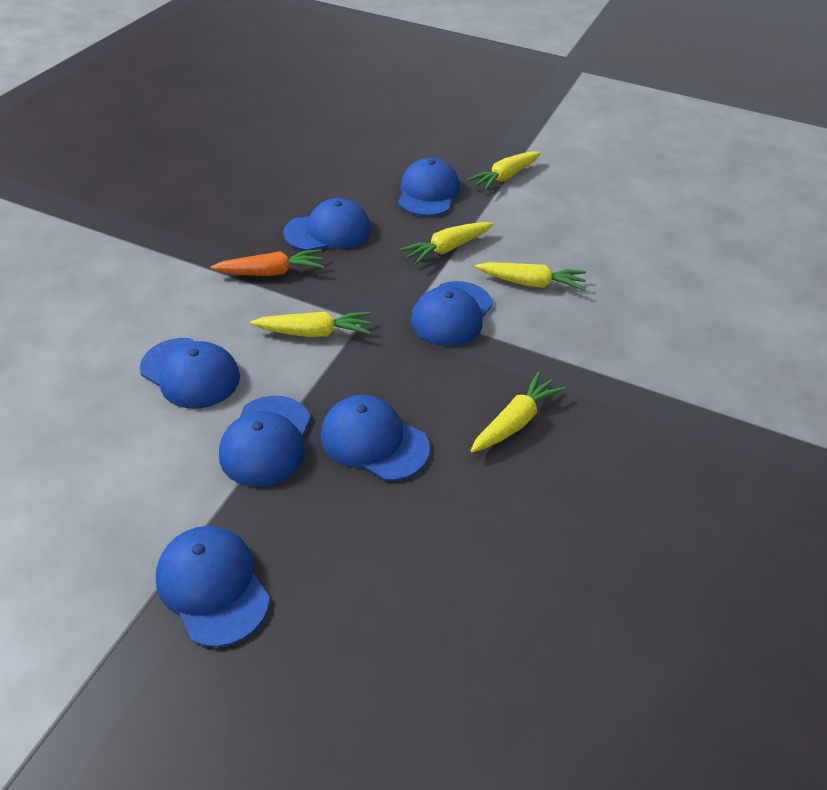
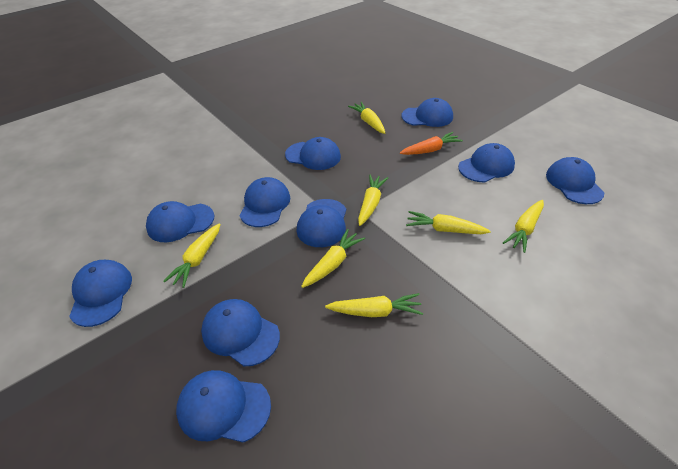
blue cap: 7 -> 10
yellow carrot: 5 -> 7

